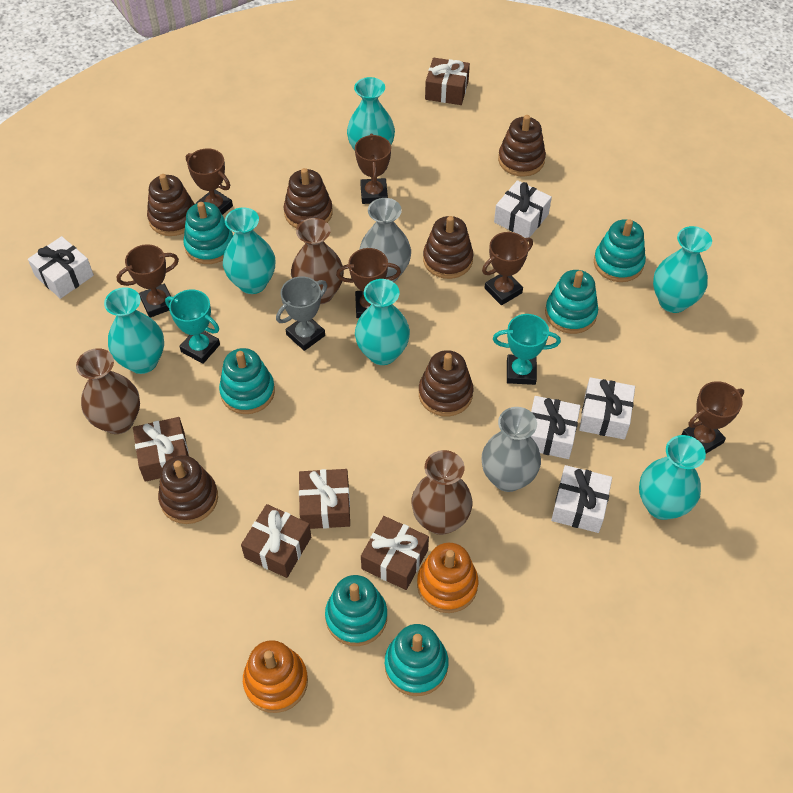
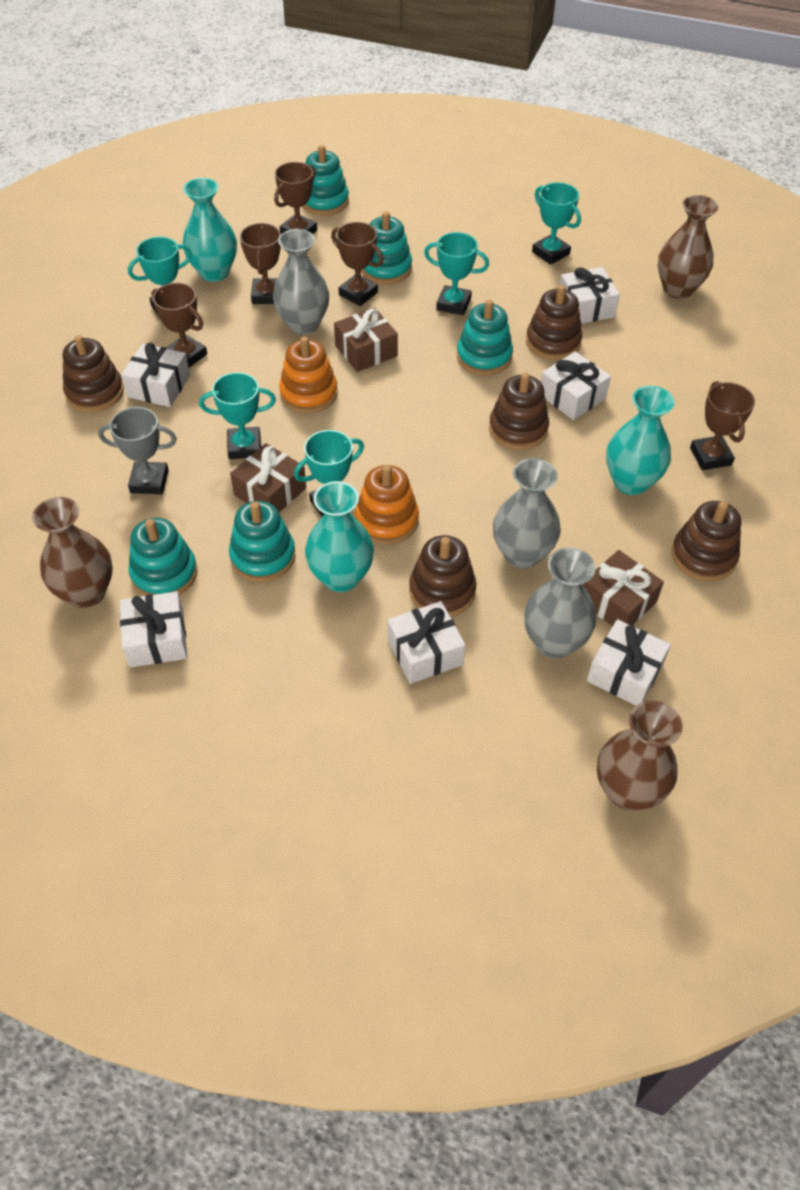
brown gift: 5 -> 3
brown stacking toy: 6 -> 5
brown trophy: 6 -> 5
grey vase: 2 -> 3
turquoise stacking toy: 6 -> 5
turquoise trophy: 2 -> 5
turquoise vase: 6 -> 3
white gift: 5 -> 6

